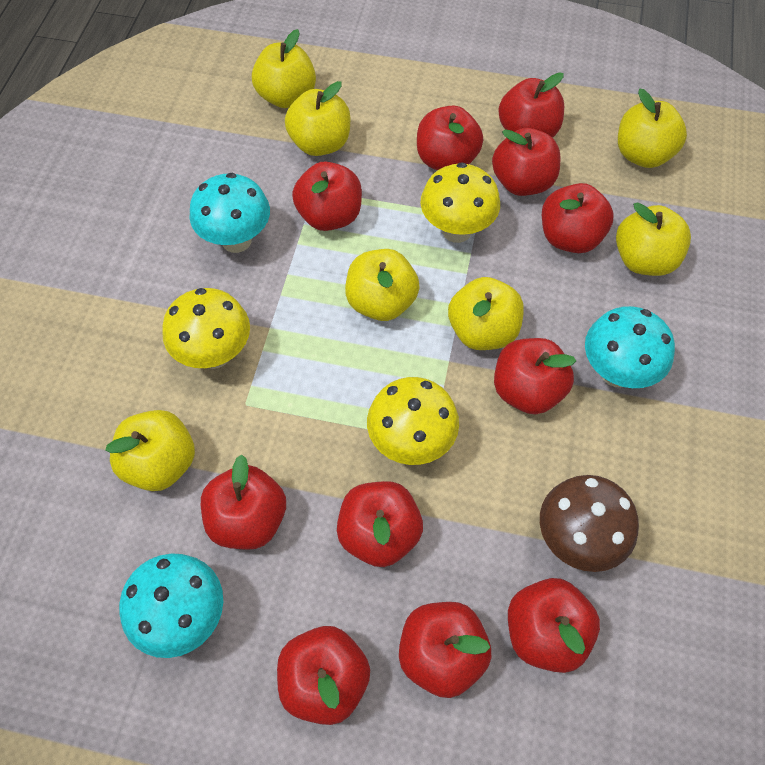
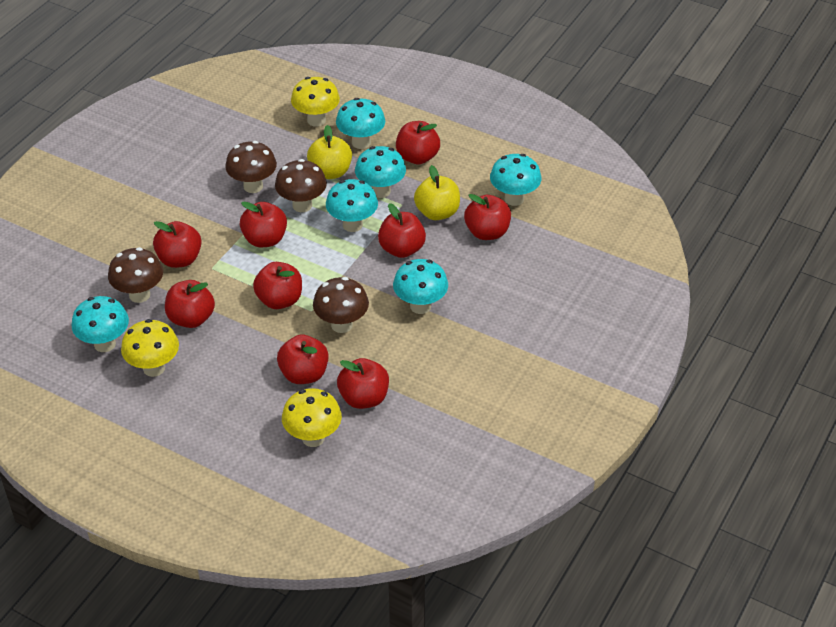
brown mushroom: 1 -> 4
red apple: 11 -> 9
turquoise mushroom: 3 -> 6
yellow apple: 7 -> 2

